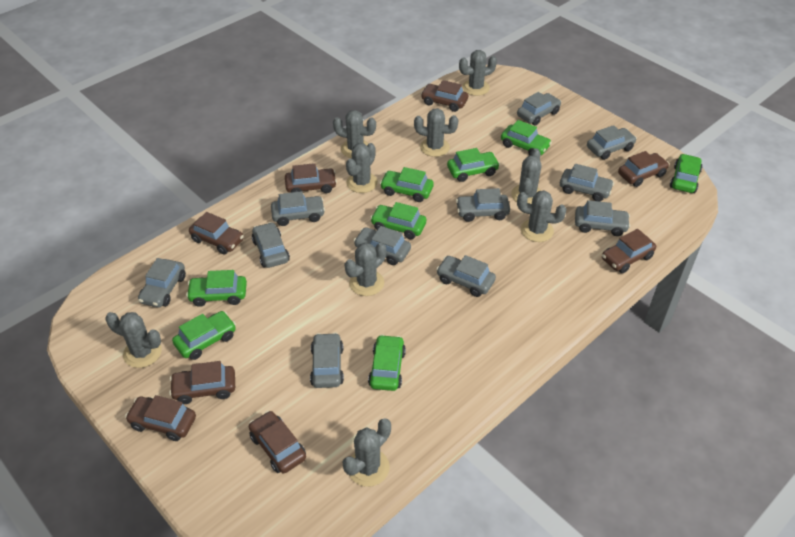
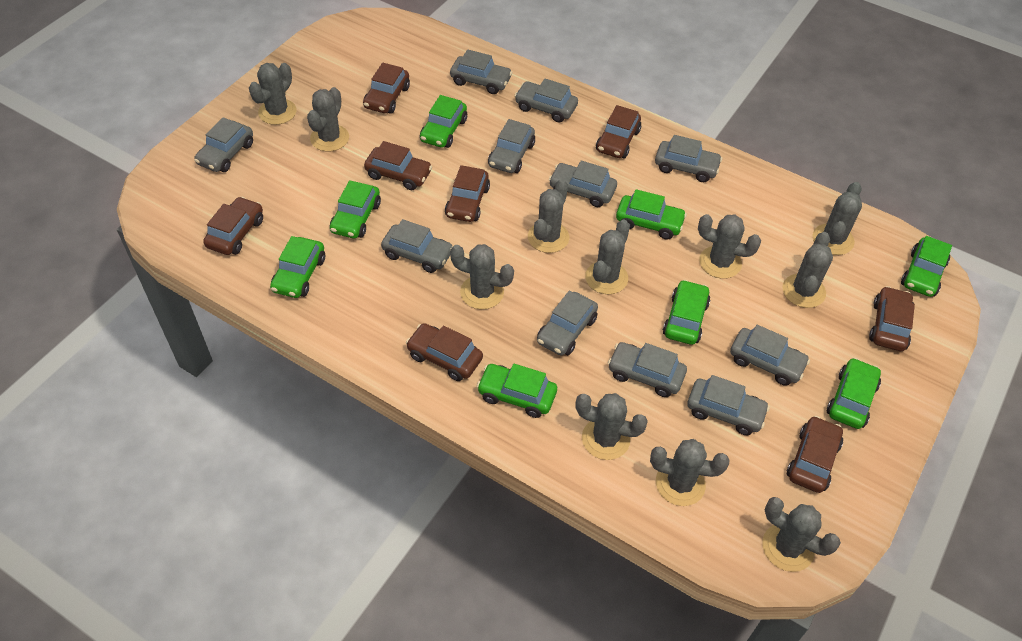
grey cactus: 9 -> 11

